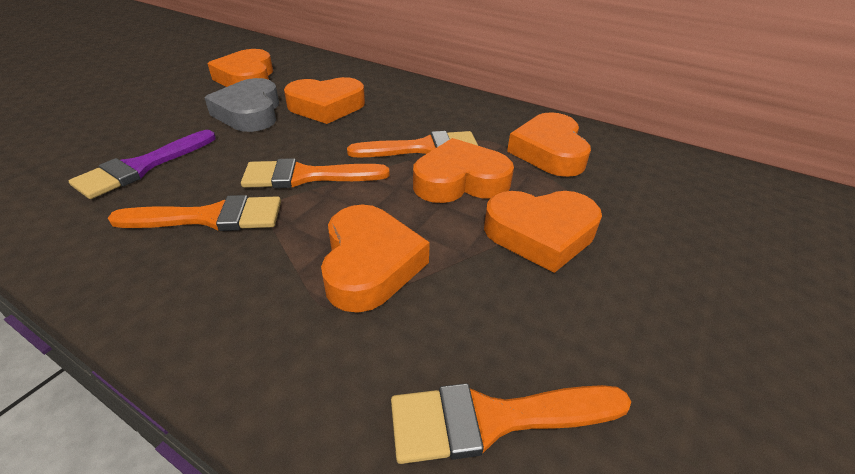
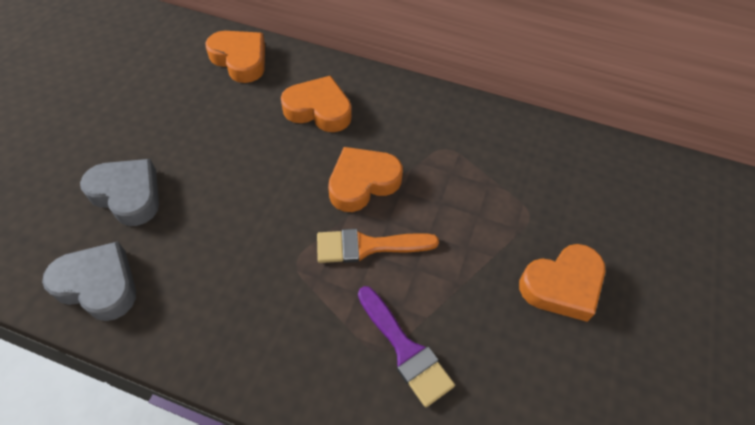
grey heart: 1 -> 2
orange brush: 4 -> 1
orange heart: 6 -> 4

